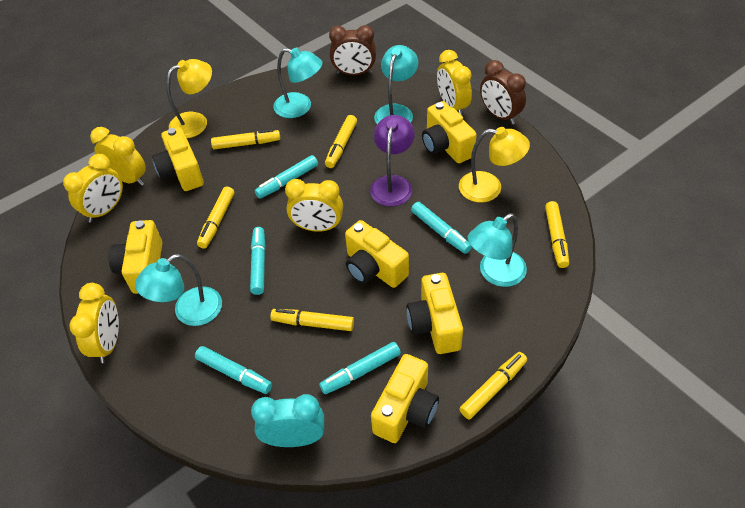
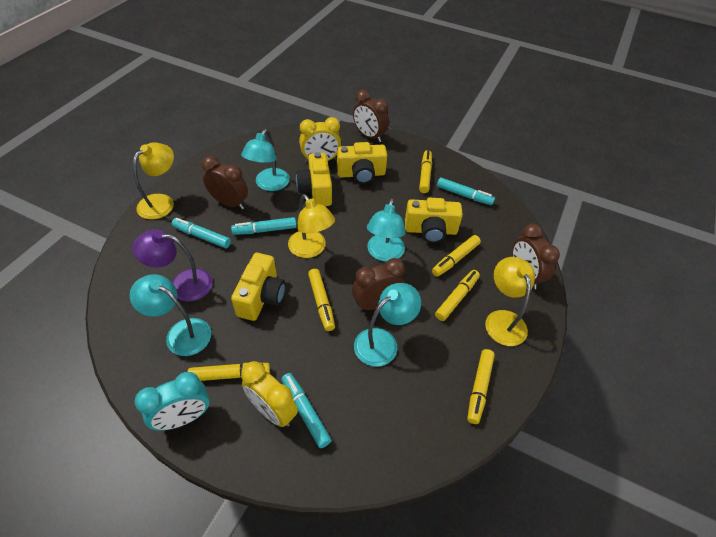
brown clock: 2 -> 4
turquoise marker: 5 -> 4
yellow camera: 6 -> 4
yellow clock: 5 -> 2
yellow lamp: 2 -> 3

